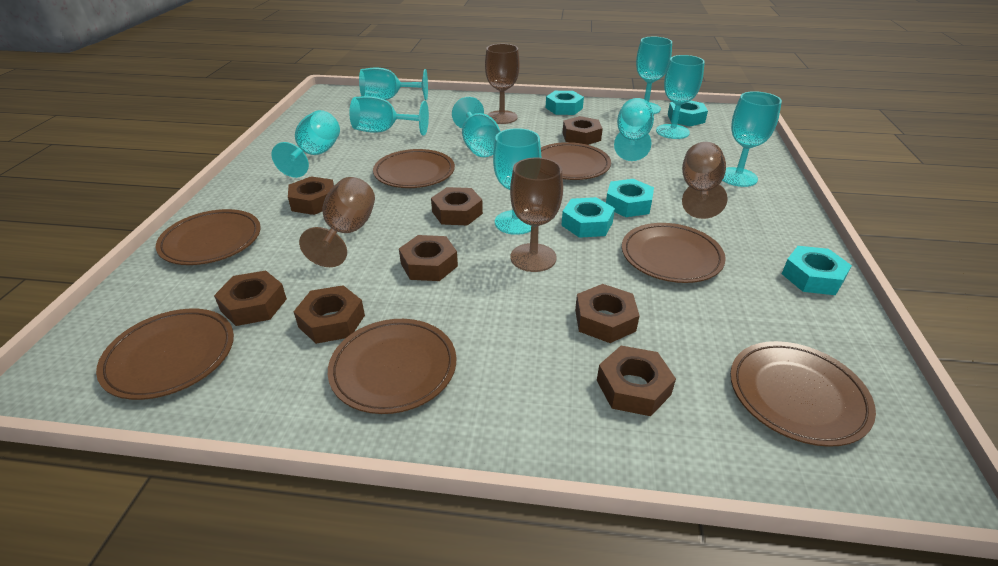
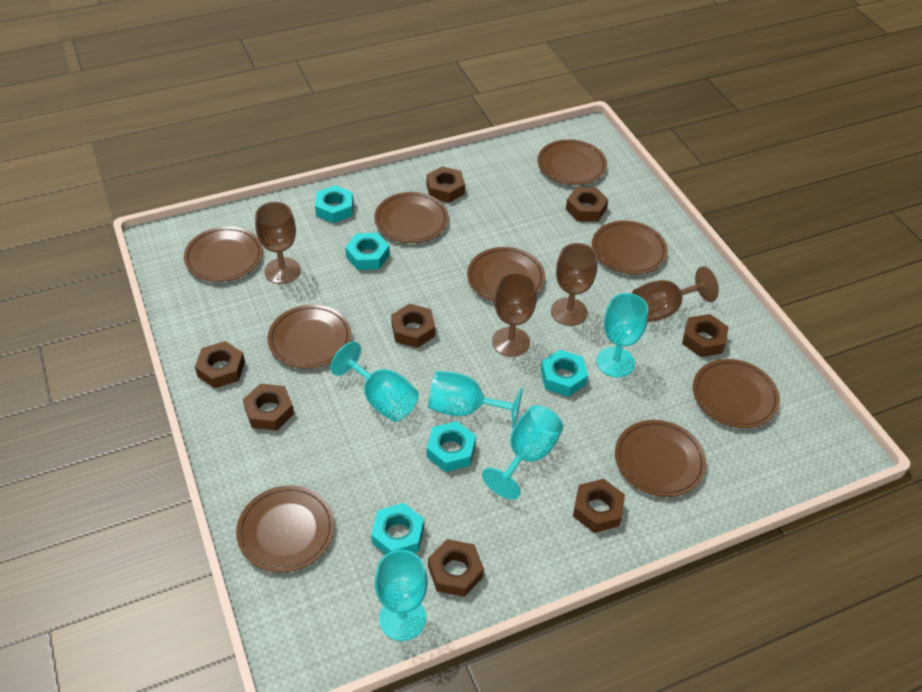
brown plate: 7 -> 9
turquoise goblet: 9 -> 5

